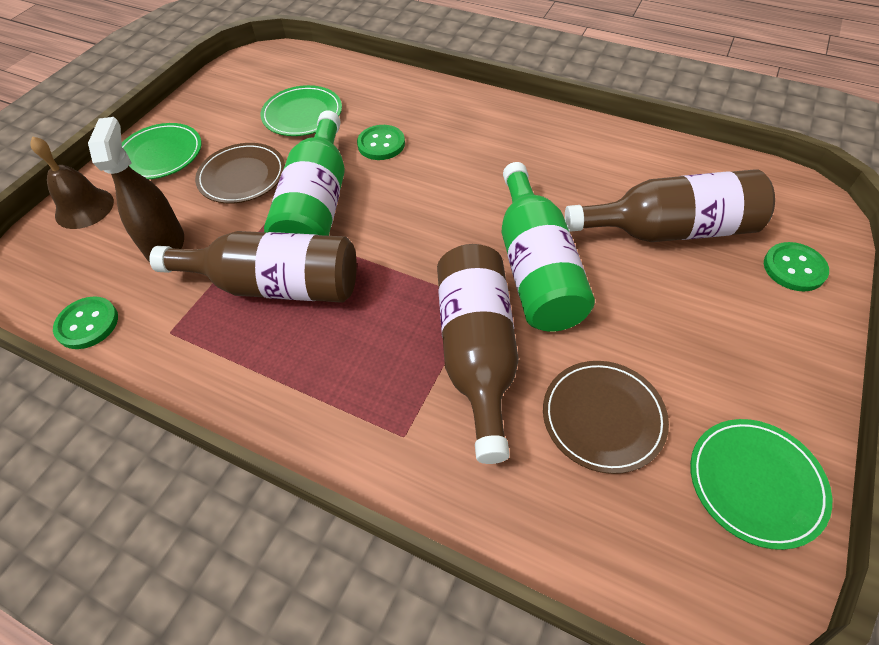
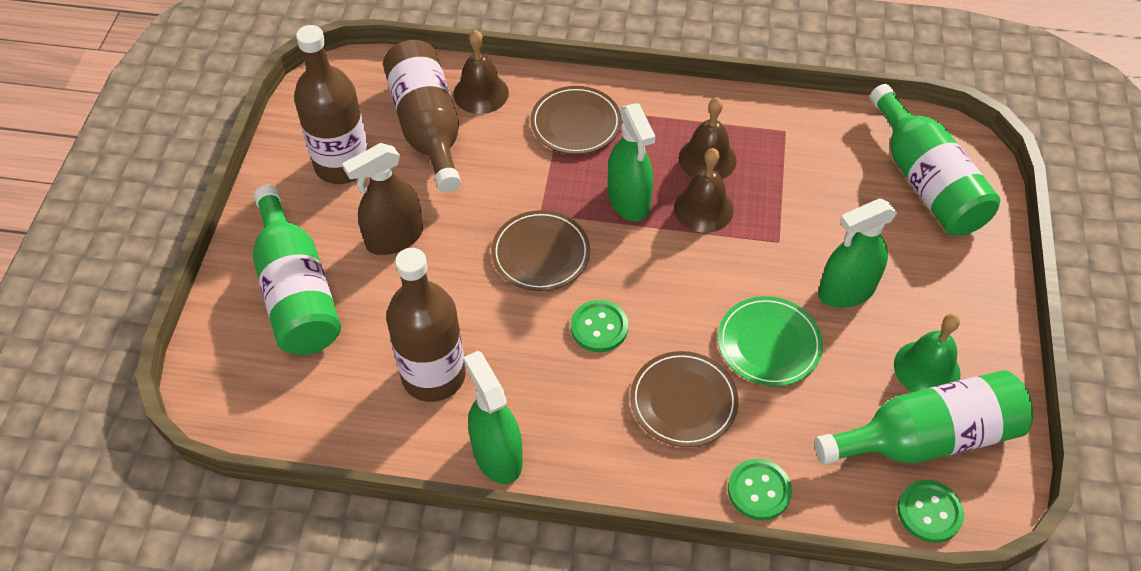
brown bell: 1 -> 3
brown plate: 2 -> 3
green bell: 0 -> 1
green bottle: 2 -> 3
green plate: 3 -> 1
green spray bottle: 0 -> 3

